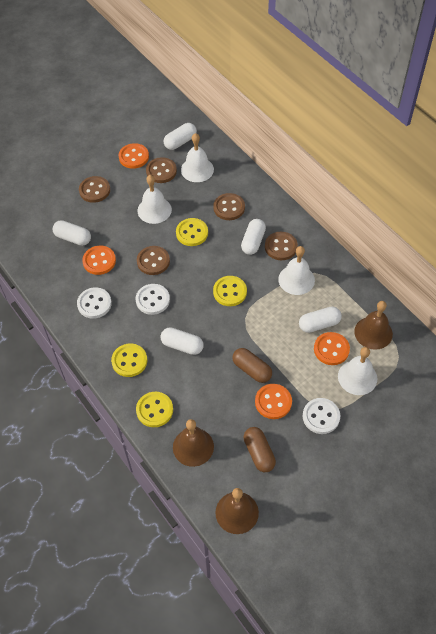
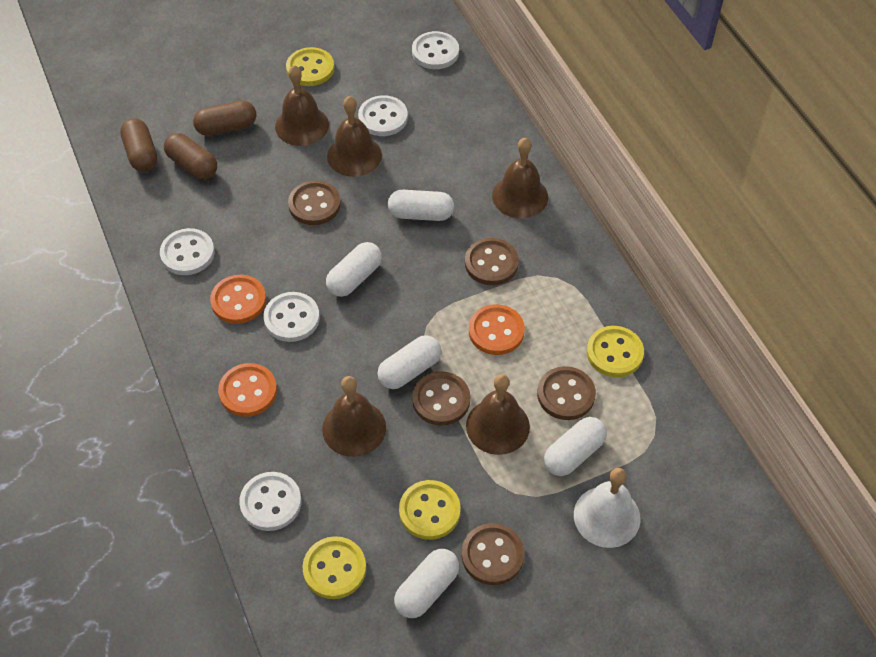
brown bell: 3 -> 5
brown capsule: 2 -> 3
orange button: 4 -> 3
white bell: 4 -> 1
white button: 3 -> 5

